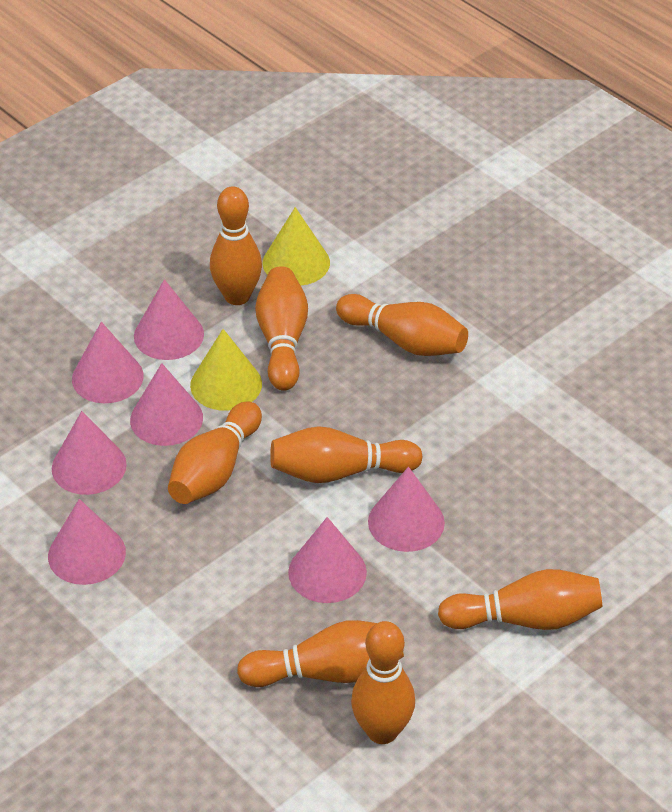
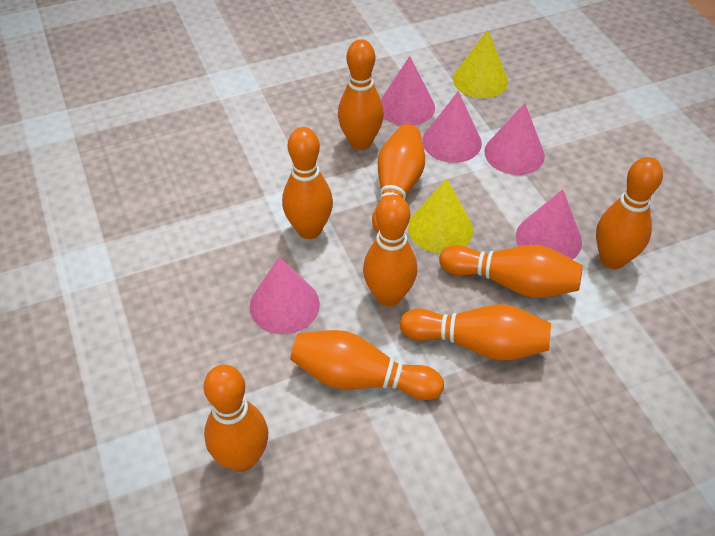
orange bowling pin: 8 -> 9
pink cone: 7 -> 5

